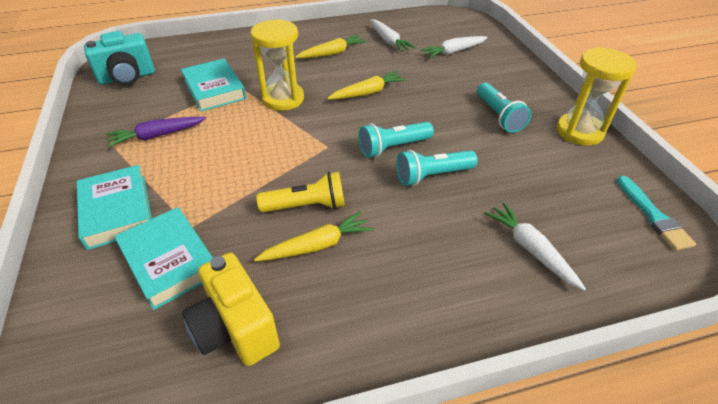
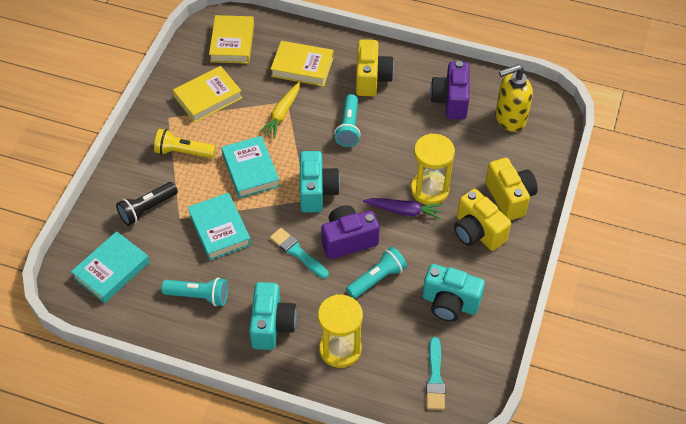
black flashlight: 0 -> 1
purple camera: 0 -> 2
turquoise brush: 1 -> 2
turquoise camera: 1 -> 3
white carrot: 3 -> 0
yellow book: 0 -> 3
yellow camera: 1 -> 3
yellow carrot: 3 -> 1
yellow soap dispenser: 0 -> 1

